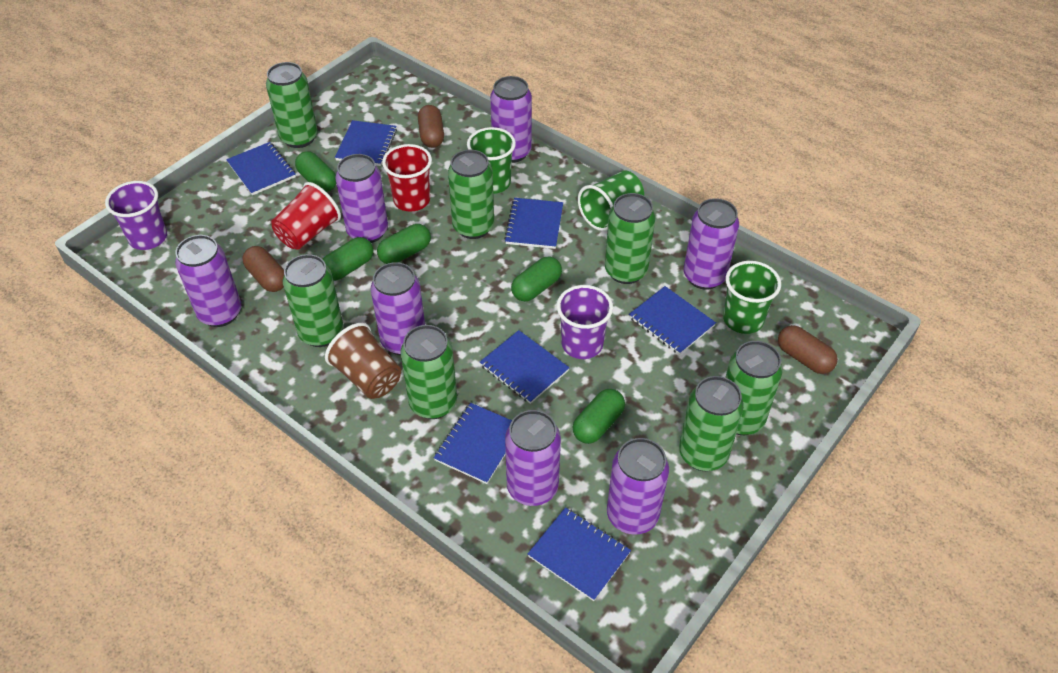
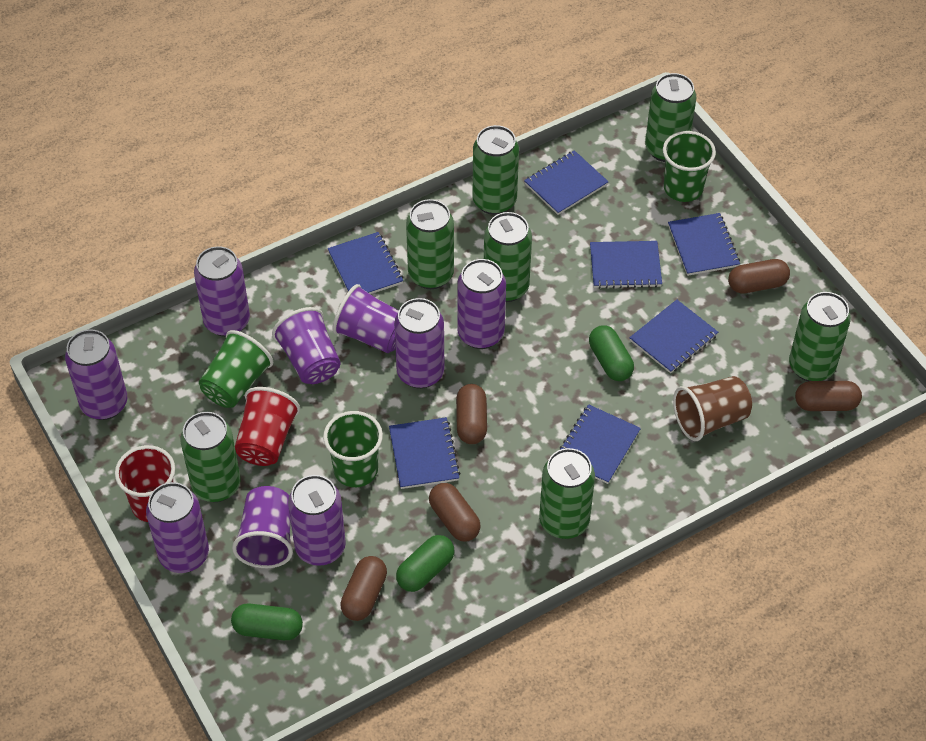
brown capsule: 3 -> 5
green capsule: 5 -> 3
purple can: 7 -> 6
purple cup: 2 -> 3

